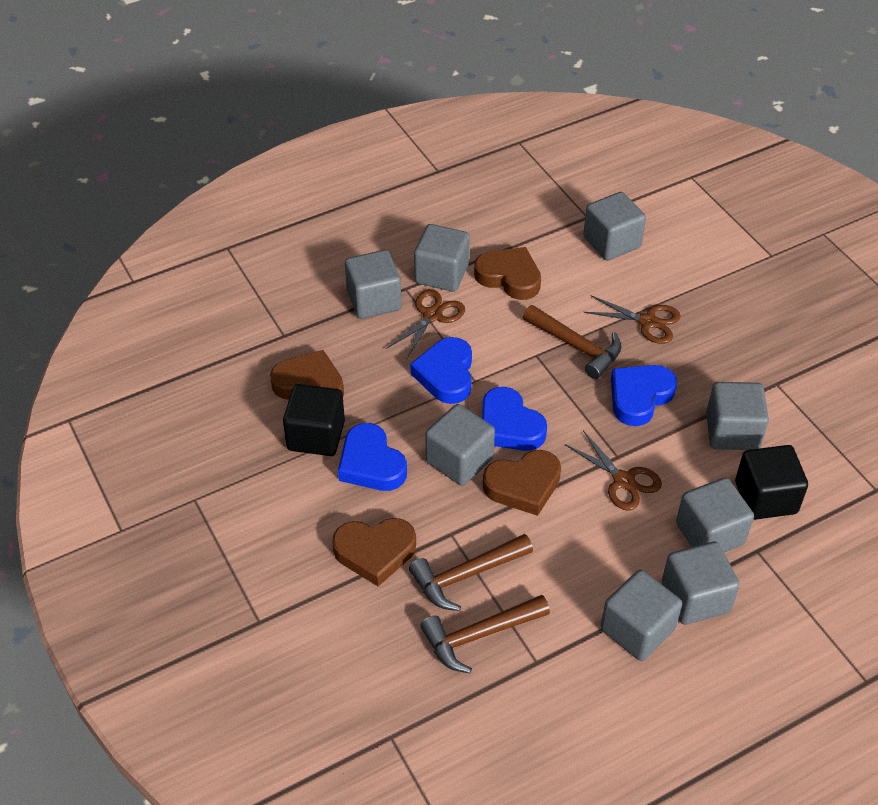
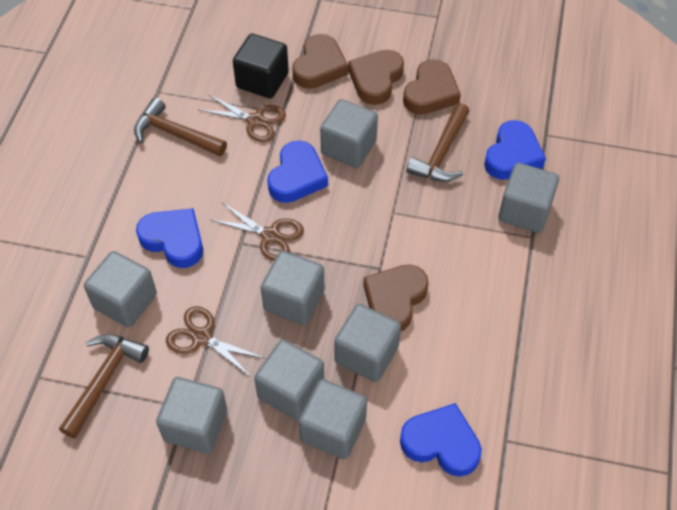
black cube: 2 -> 1

